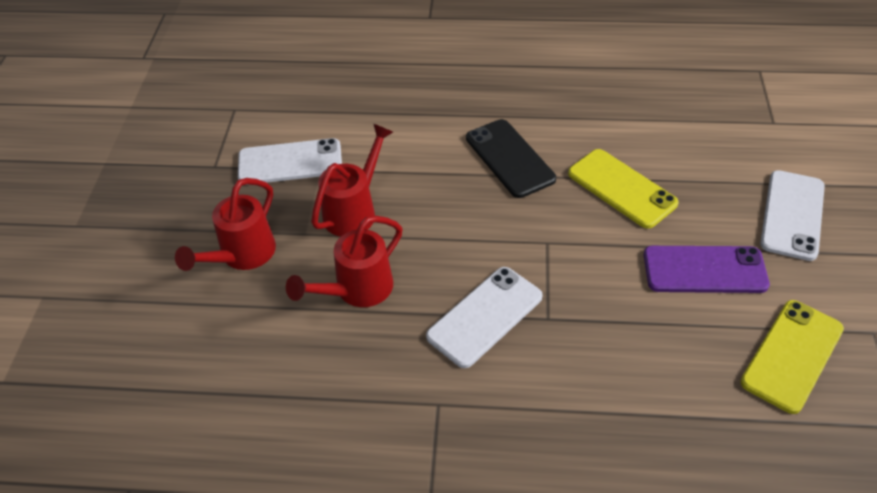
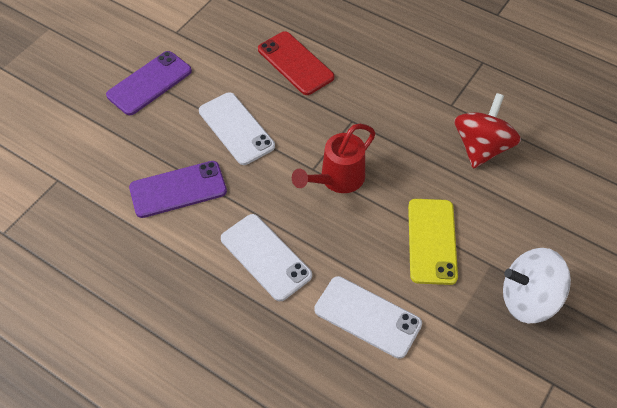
black phone: 1 -> 0
purple phone: 1 -> 2
red phone: 0 -> 1
red spinning top: 0 -> 1
red watering can: 3 -> 1
white spinning top: 0 -> 1
yellow phone: 2 -> 1

